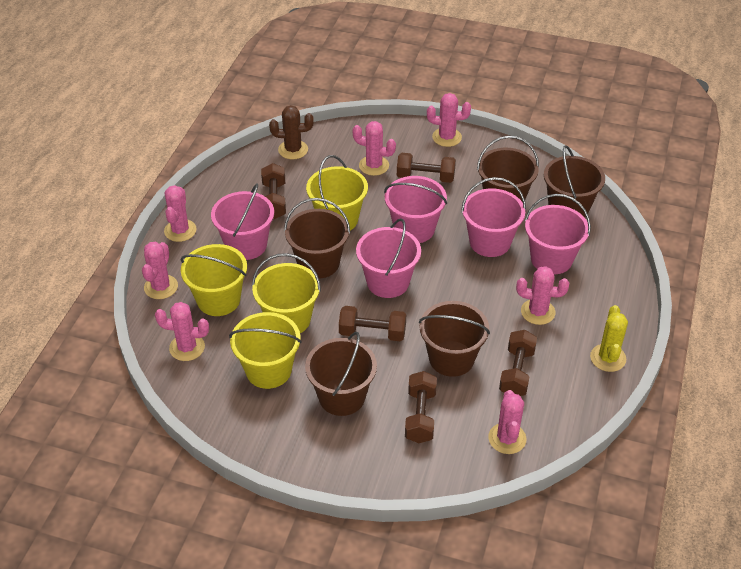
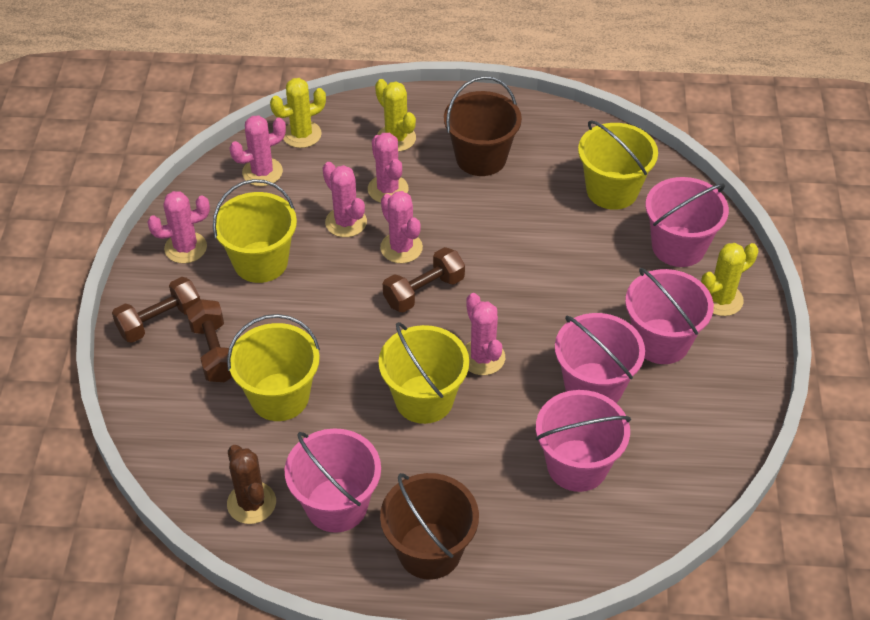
brown bucket: 5 -> 2
brown dumbbell: 5 -> 3
pink cactus: 7 -> 6
yellow cactus: 1 -> 3

